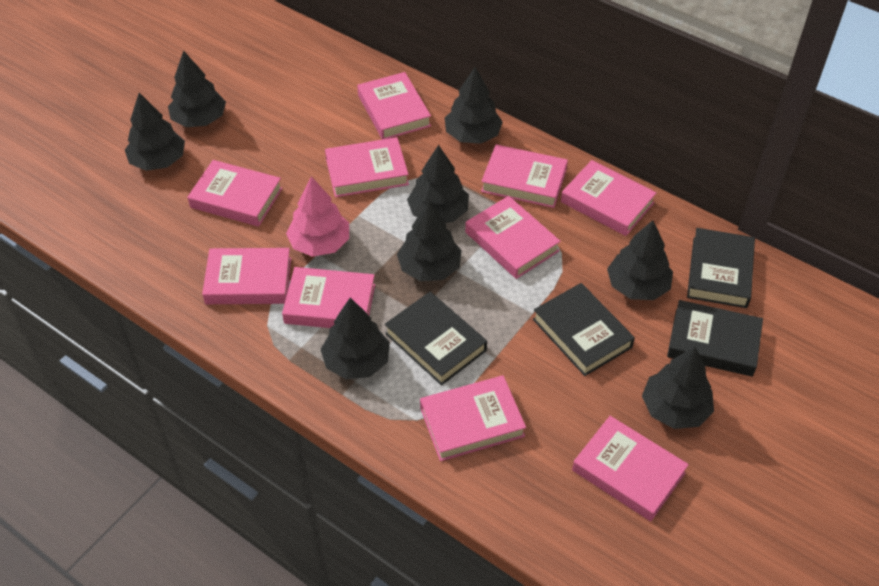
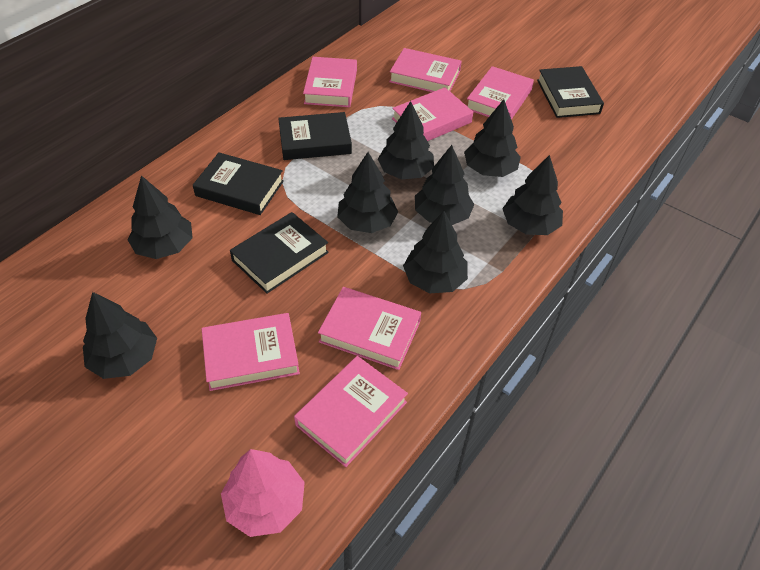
pink book: 10 -> 7

